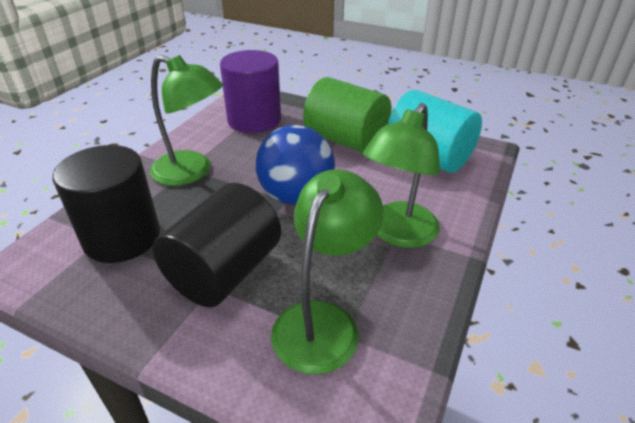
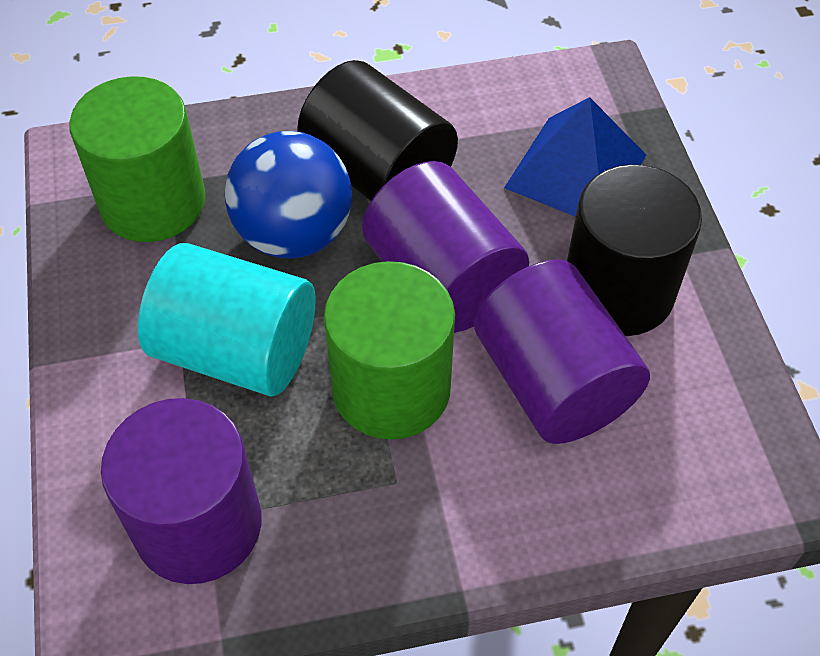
blue pyramid: 0 -> 1
green cylinder: 1 -> 2
green lamp: 3 -> 0
purple cylinder: 1 -> 3

